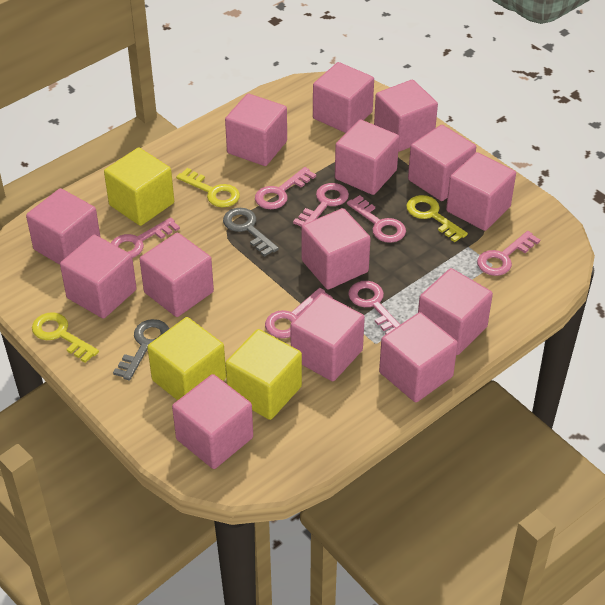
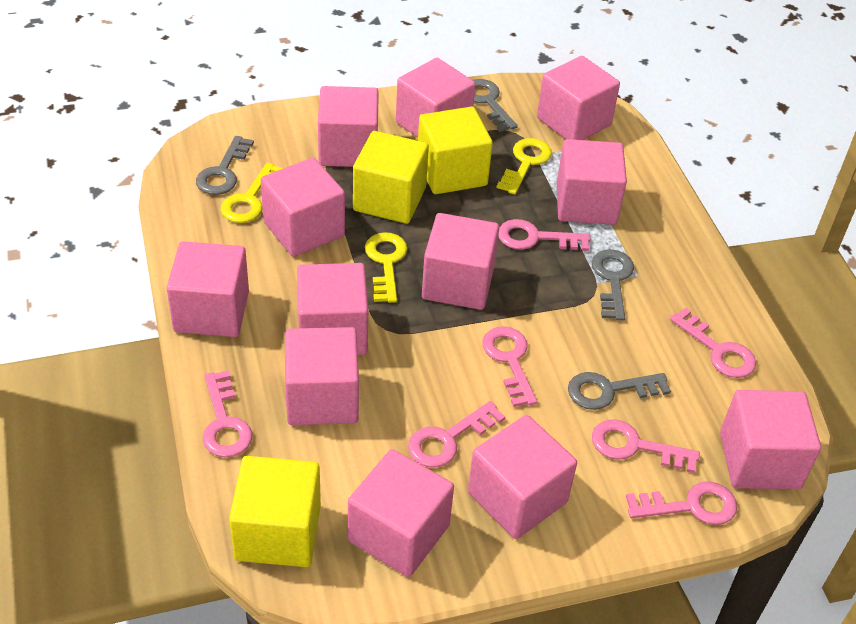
grey key: 2 -> 4
pink cube: 14 -> 12

